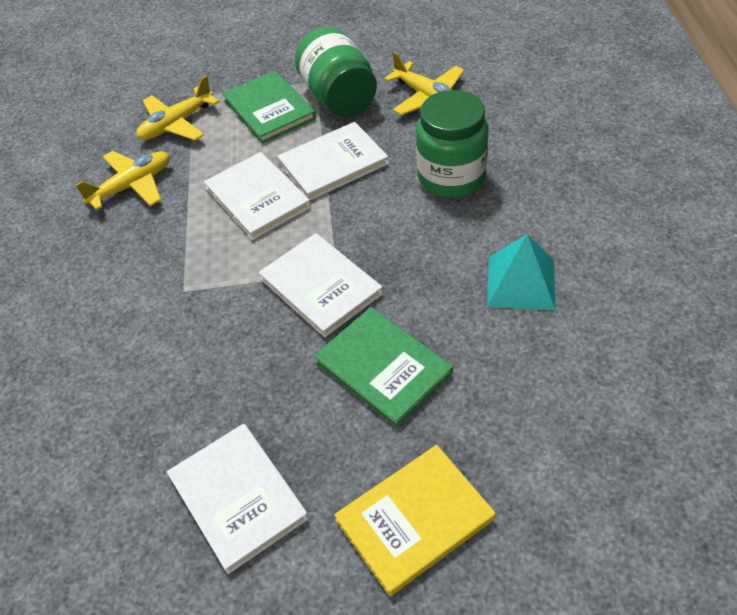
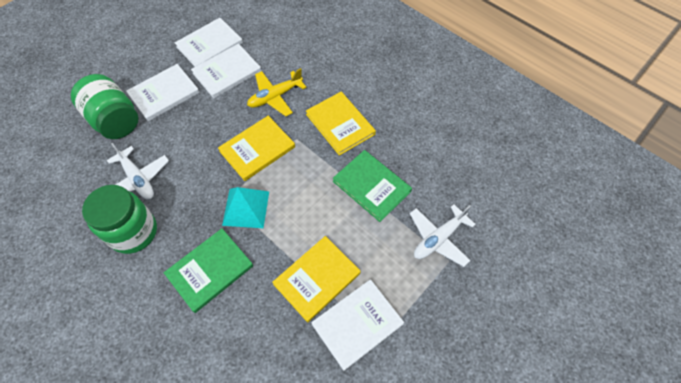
white plane: 0 -> 2
yellow book: 1 -> 3
yellow plane: 3 -> 1

